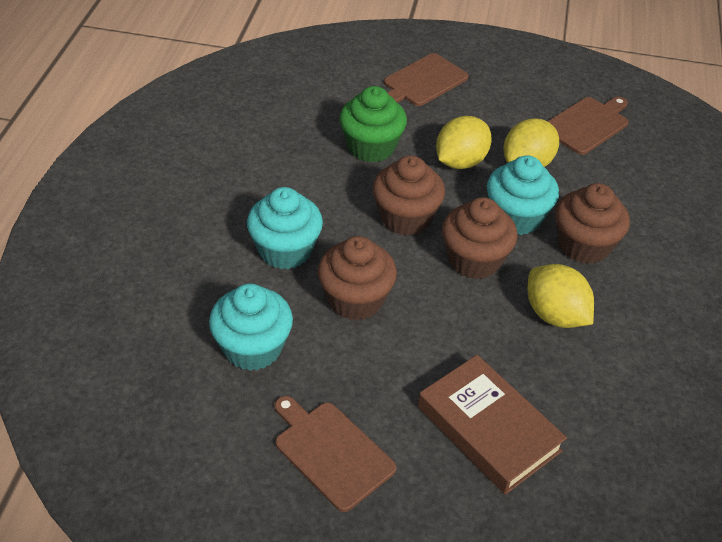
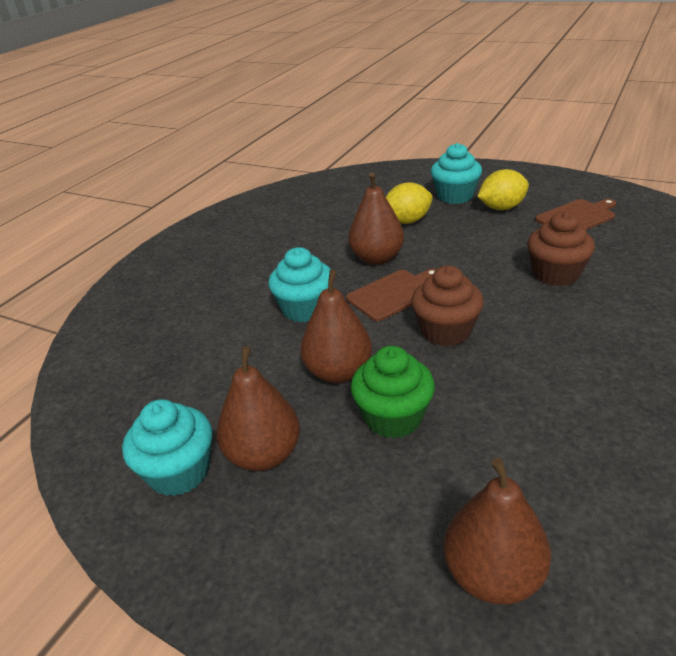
brown book: 1 -> 0
brown cupcake: 4 -> 2
brown cutting board: 3 -> 2
brown pear: 0 -> 4
yellow lemon: 3 -> 2

